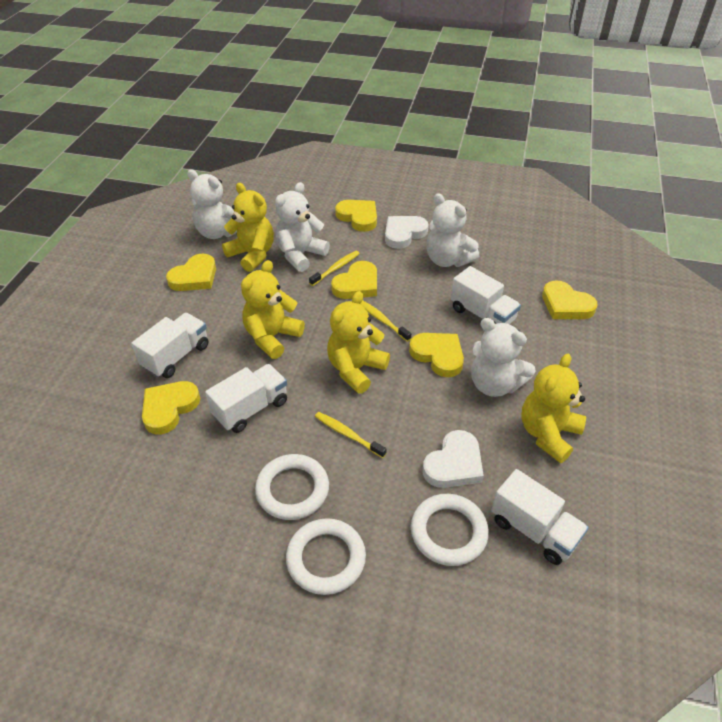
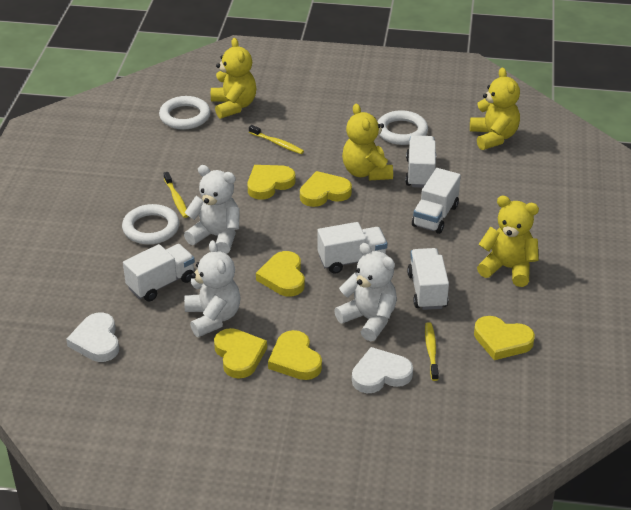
white teddy bear: 4 -> 3
white truck: 4 -> 5

